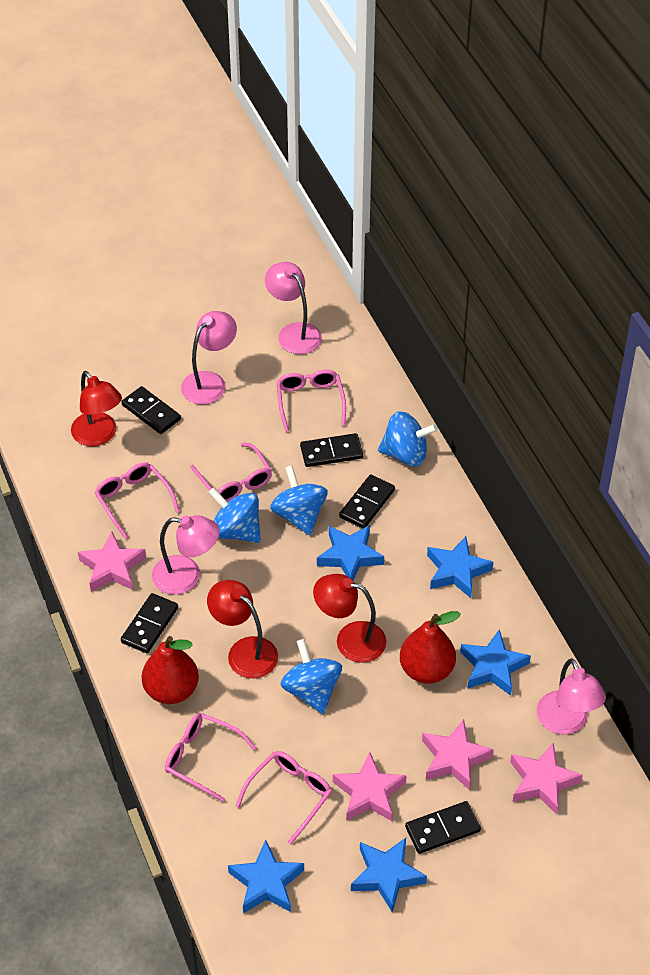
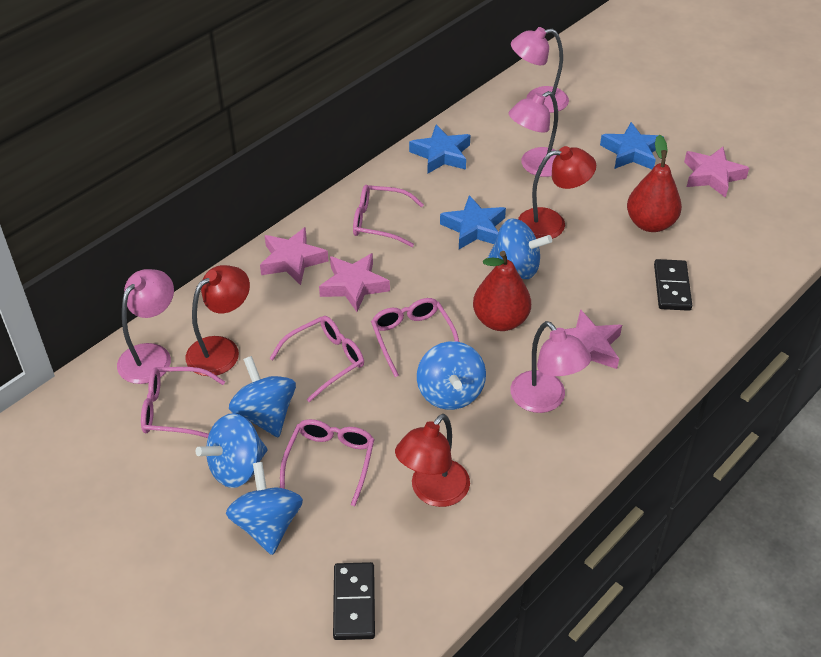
black domino: 5 -> 2
blue spinning top: 4 -> 5
blue star: 5 -> 3

